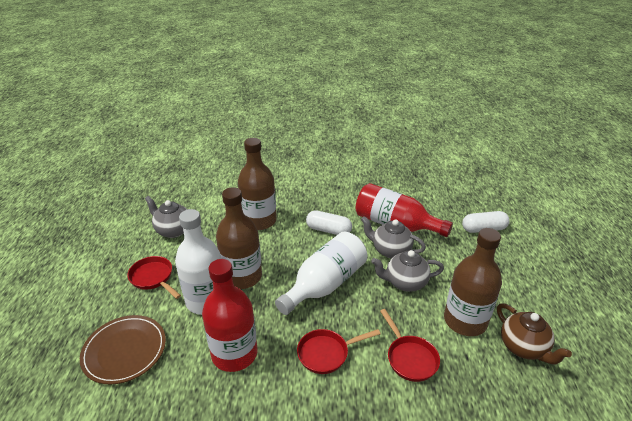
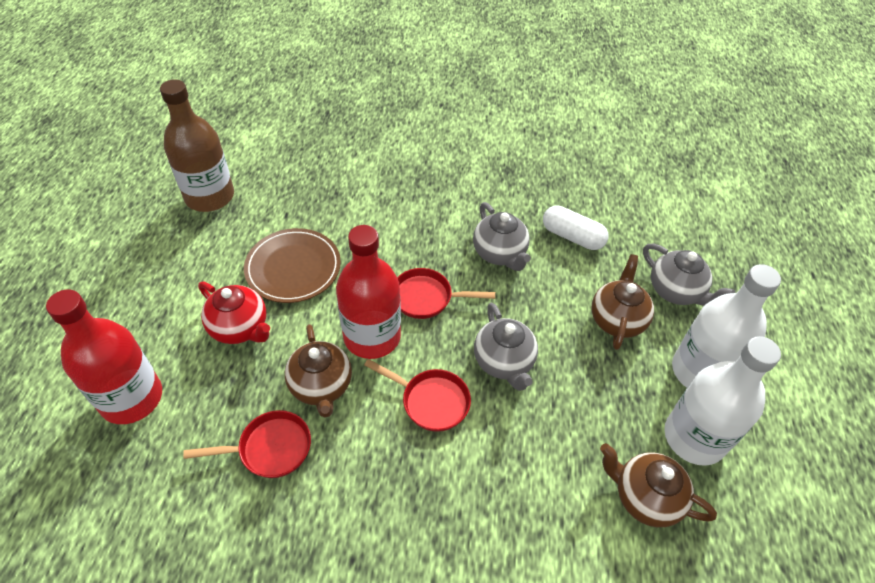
brown bottle: 3 -> 1
brown teapot: 1 -> 3
red teapot: 0 -> 1
white capsule: 2 -> 1

